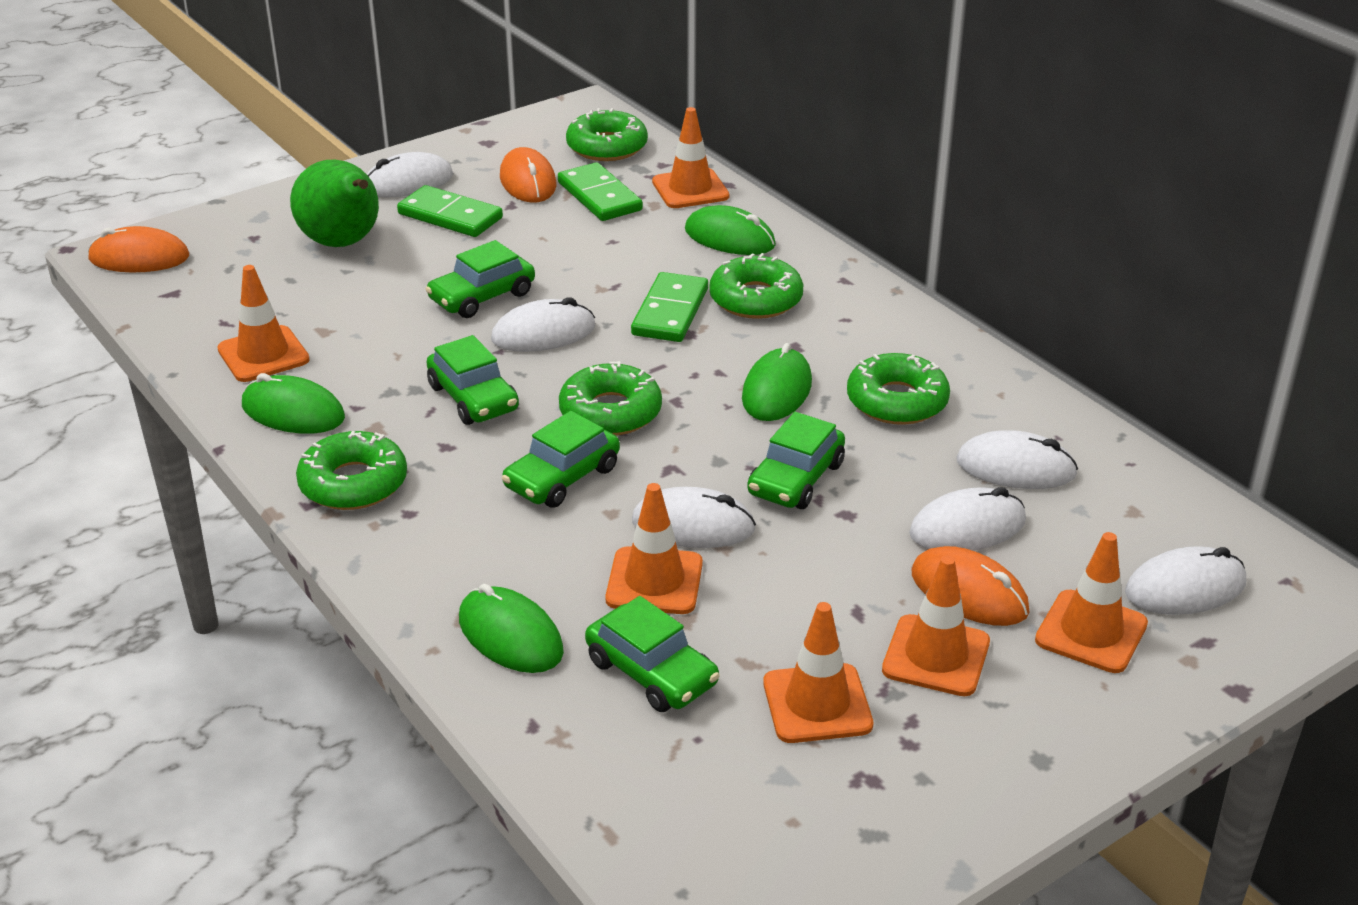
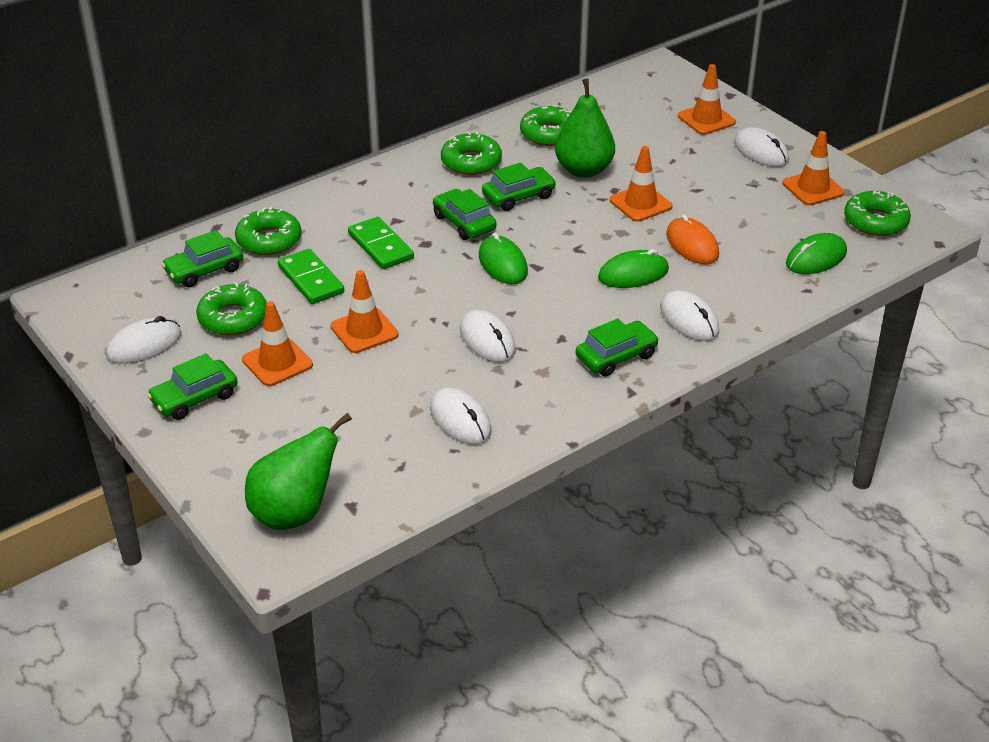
green domino: 3 -> 2
green mouse: 4 -> 3
green pear: 1 -> 2
orange mouse: 3 -> 1
orange traffic cone: 6 -> 5
white mouse: 6 -> 5

